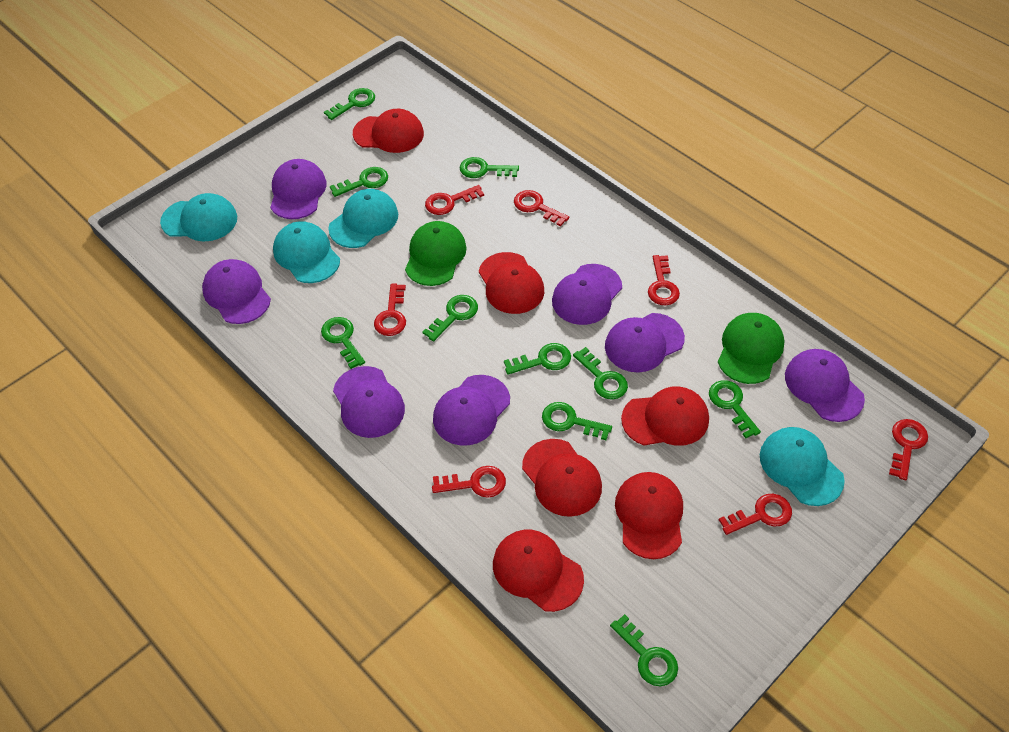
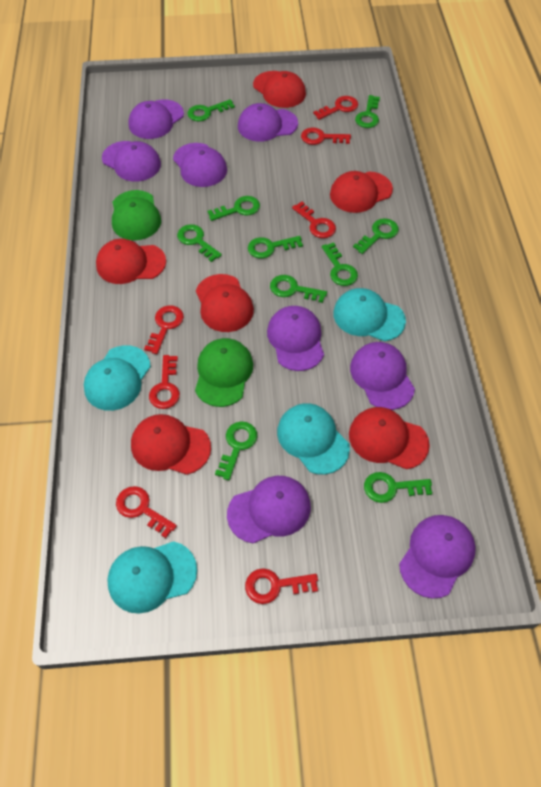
purple cap: 7 -> 8

